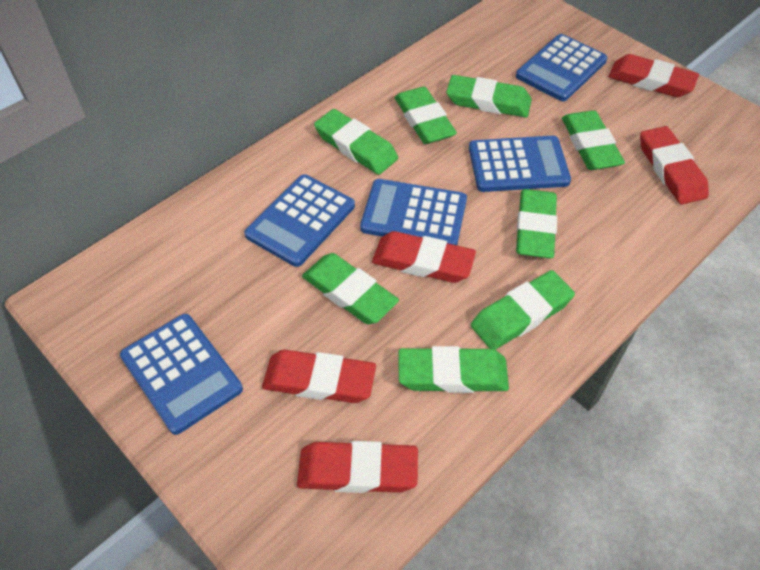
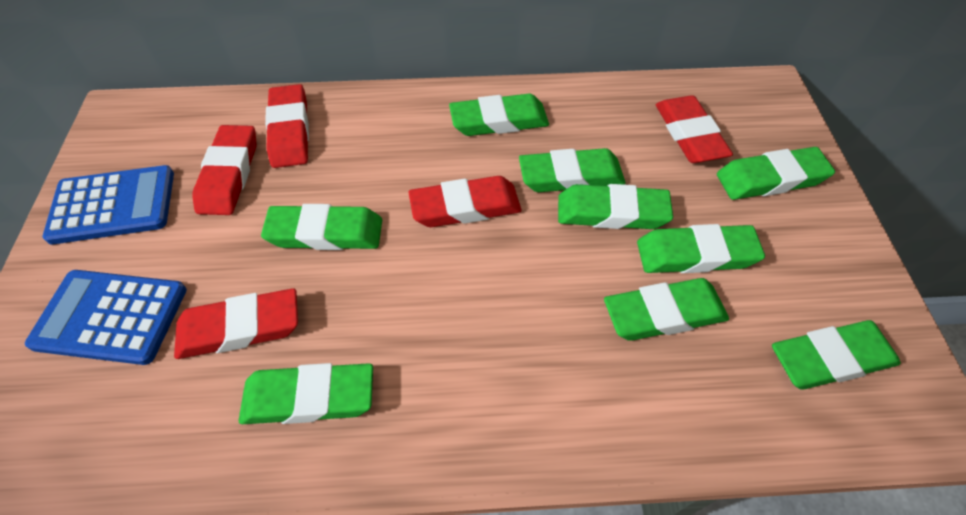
blue calculator: 5 -> 2
green eraser: 8 -> 9

